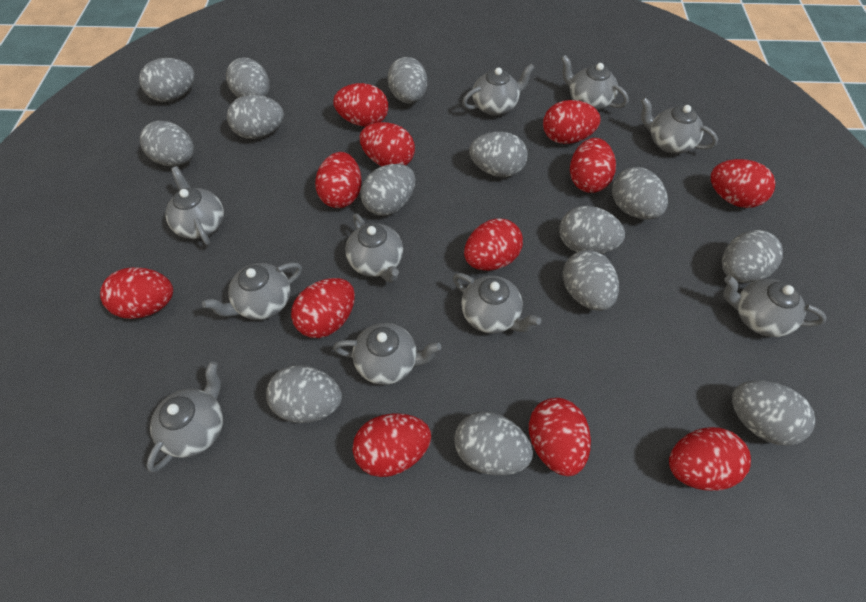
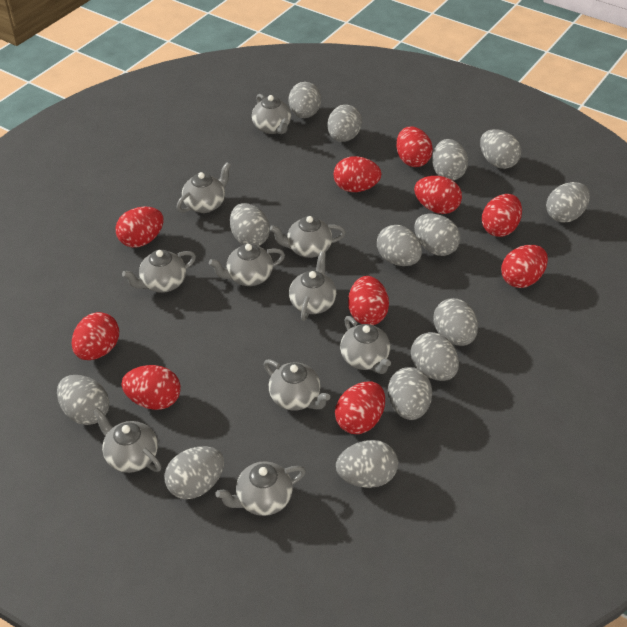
red egg: 12 -> 10

